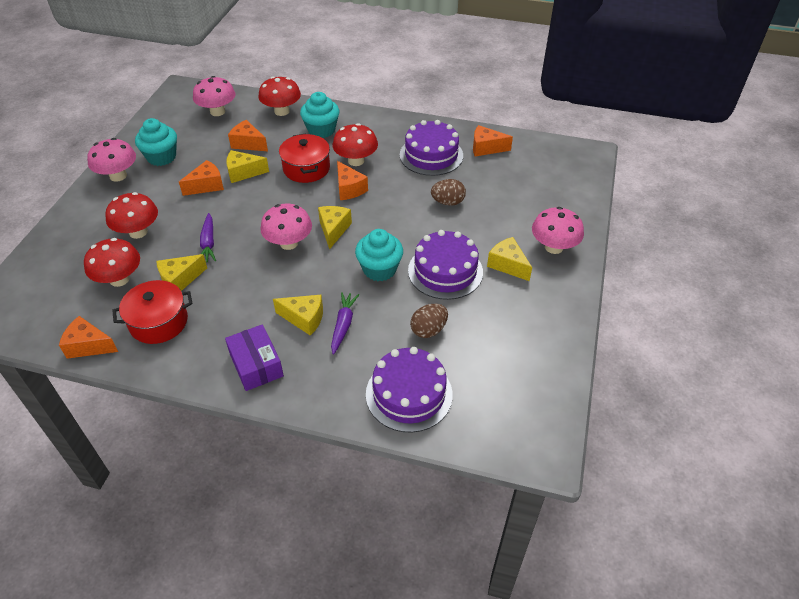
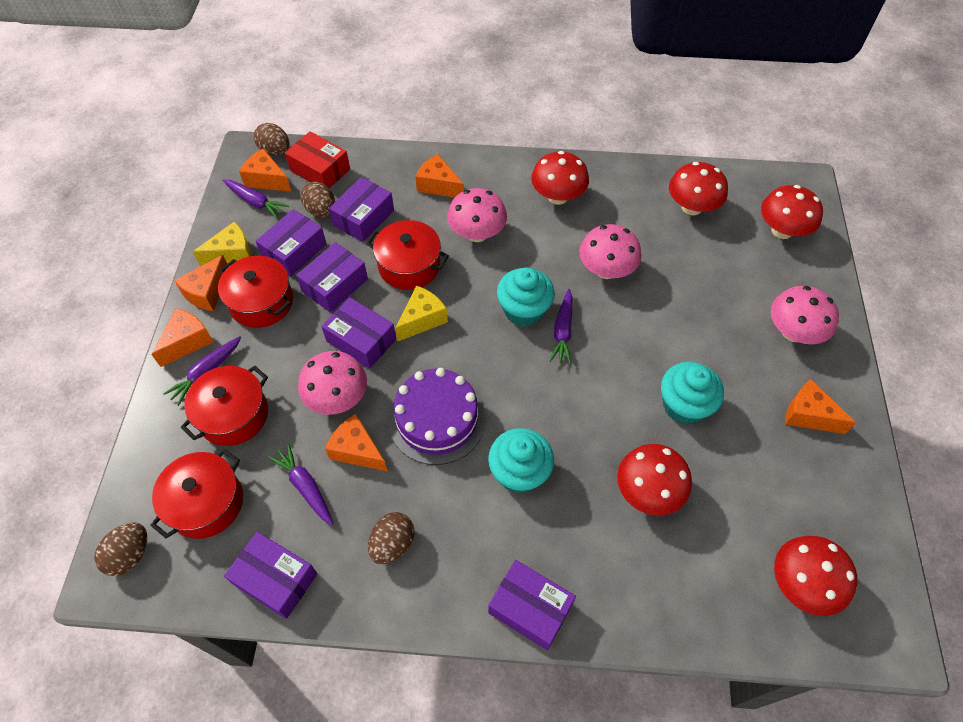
brown egg: 2 -> 4
orange cheese: 5 -> 6
purple box: 1 -> 6
purple cake: 3 -> 1
purple carrot: 2 -> 4
red box: 0 -> 1
red mushroom: 4 -> 5
red pot: 2 -> 4
yellow cheese: 5 -> 2

